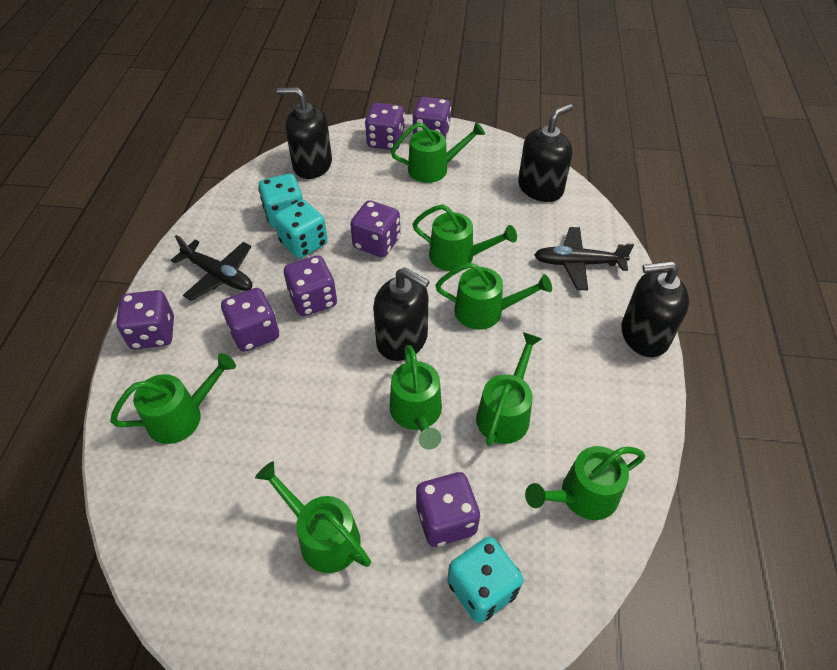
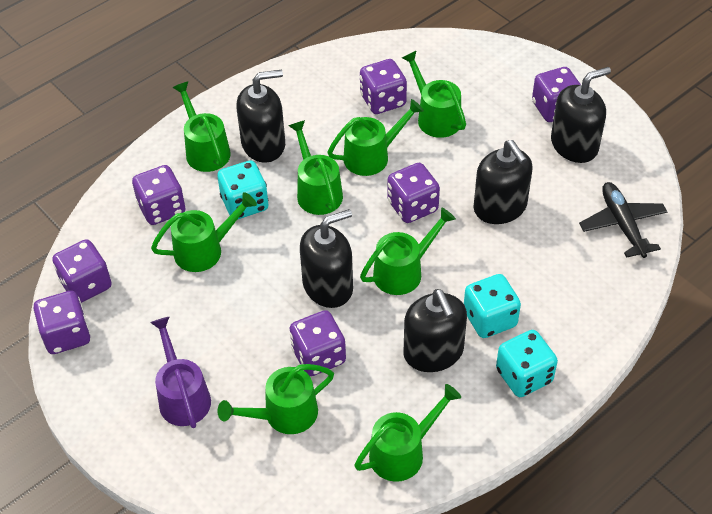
black plane: 2 -> 1
black soap dispenser: 4 -> 5
purple watering can: 0 -> 1

